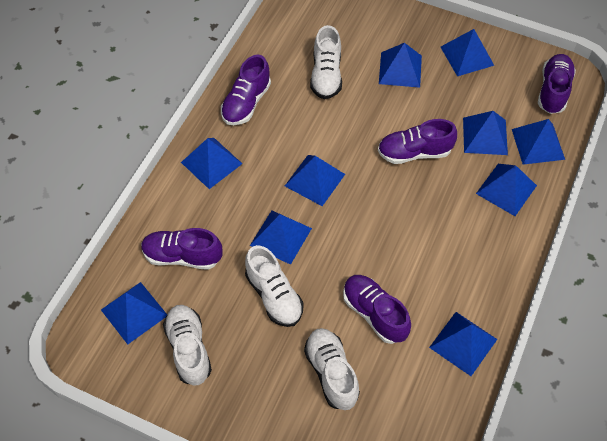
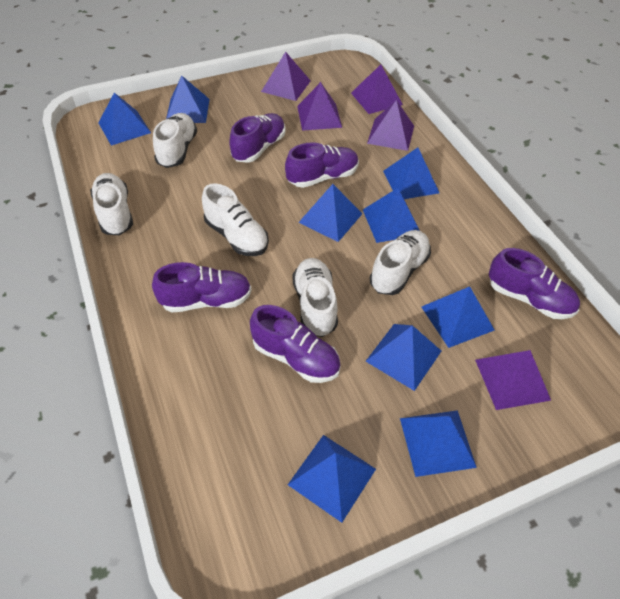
blue pyramid: 10 -> 9
purple pyramid: 0 -> 5
white shoe: 4 -> 5

